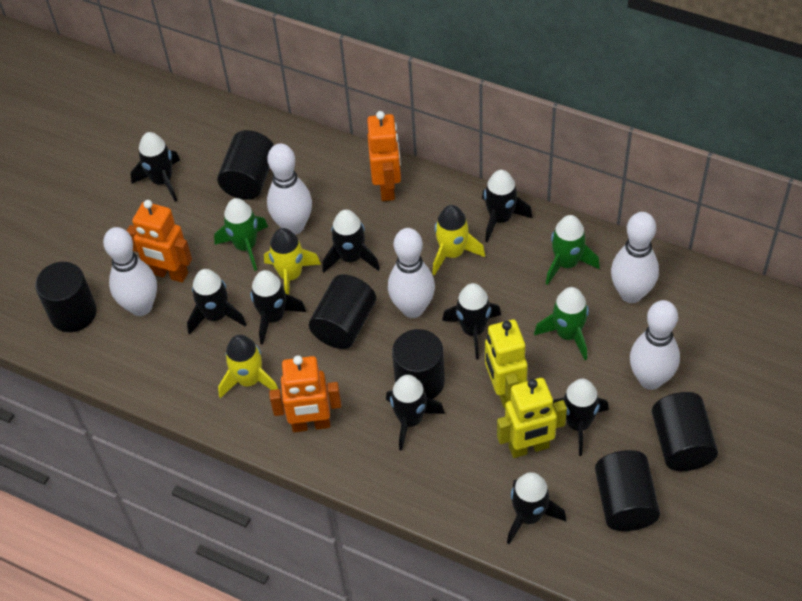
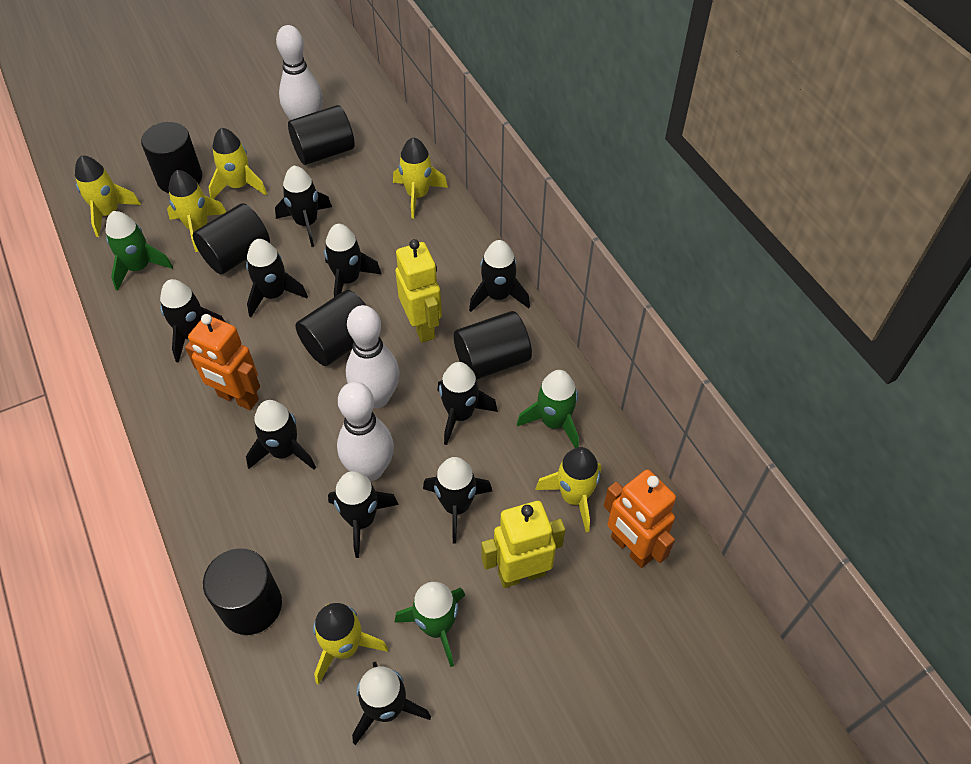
black rocket: 9 -> 10
orange robot: 3 -> 2
white bowling pin: 5 -> 3
yellow rocket: 3 -> 6

